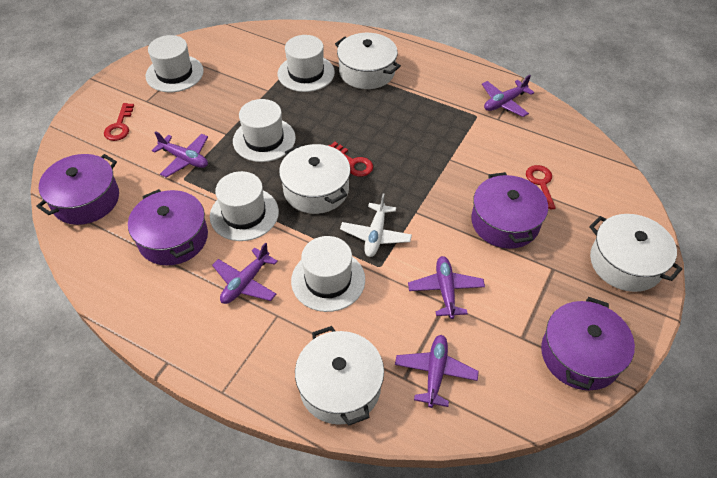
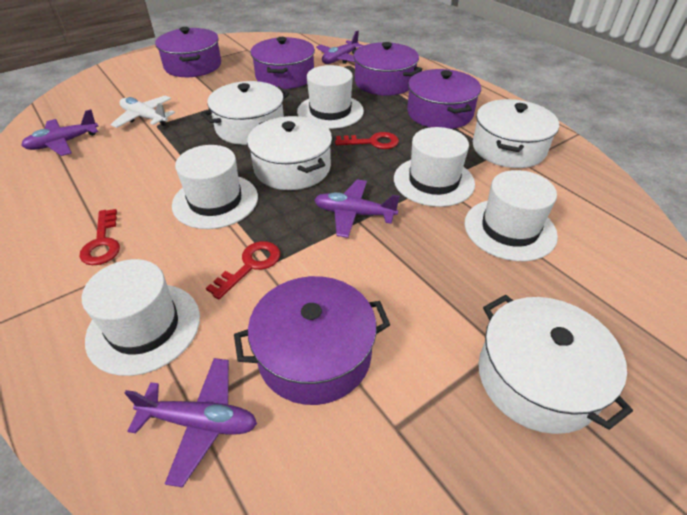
purple plane: 5 -> 4
purple pot: 4 -> 5

